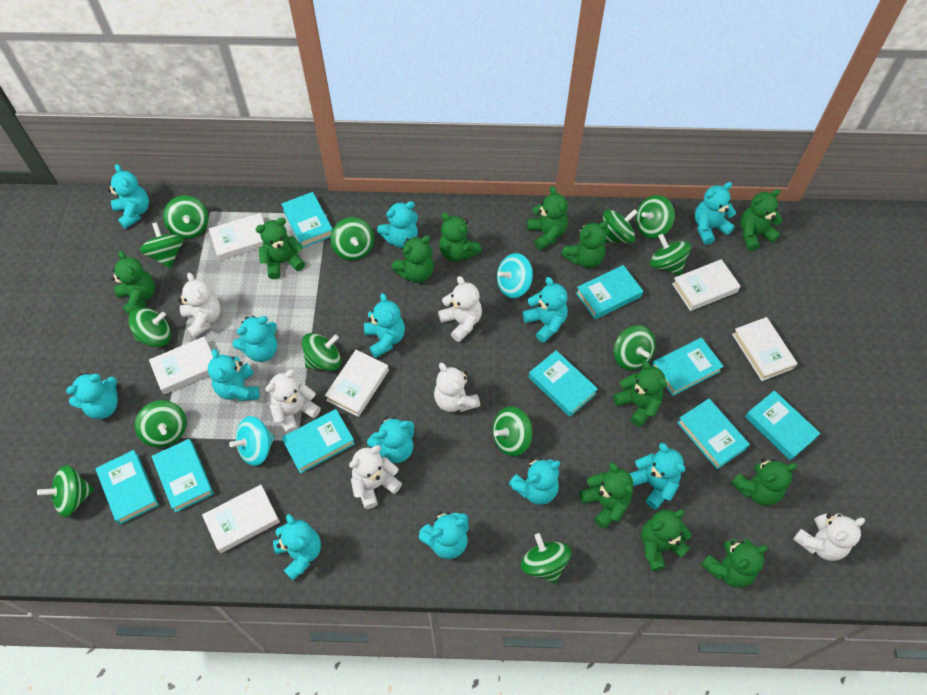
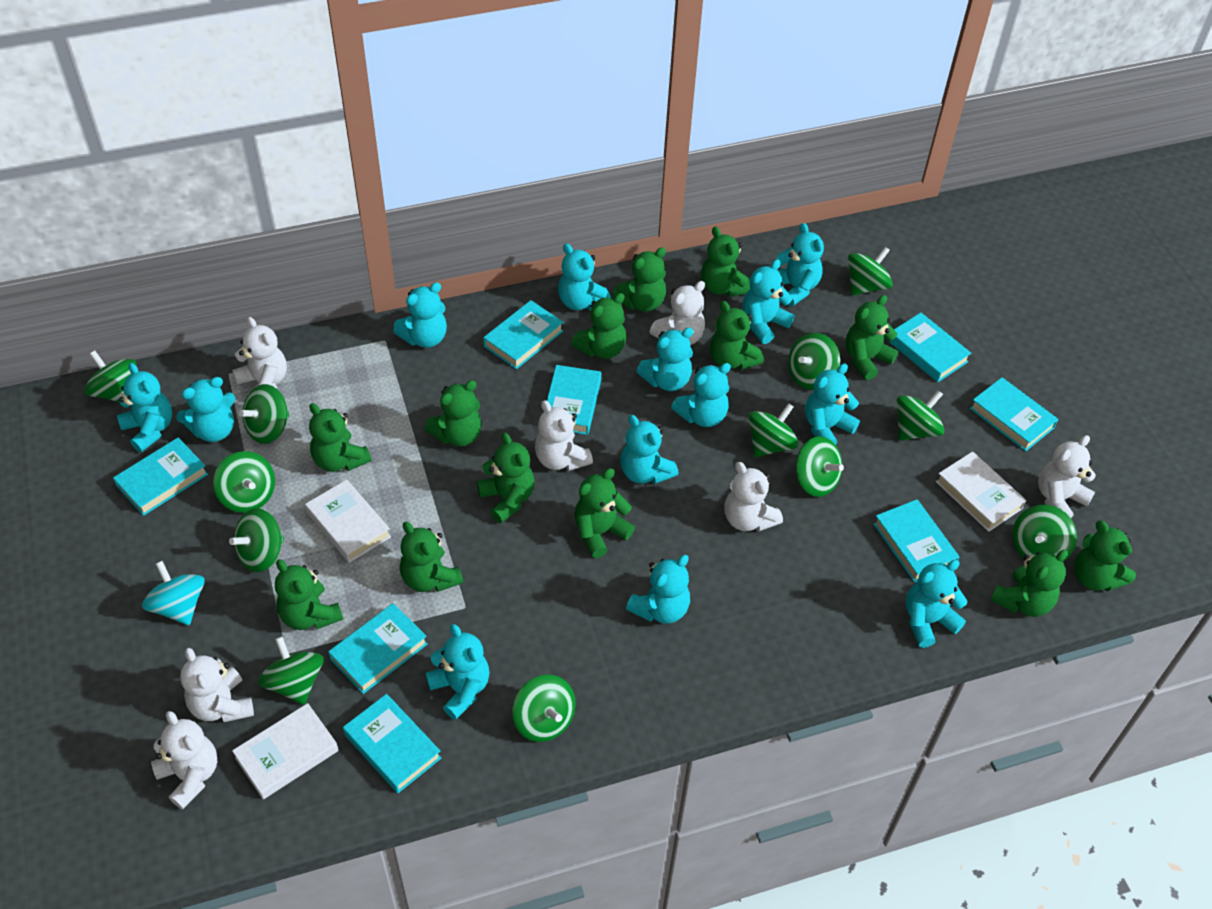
green spinning top: 13 -> 12
green teddy bear: 12 -> 13
turquoise book: 9 -> 8
turquoise spinning top: 2 -> 1
white book: 6 -> 3
white teddy bear: 6 -> 7

